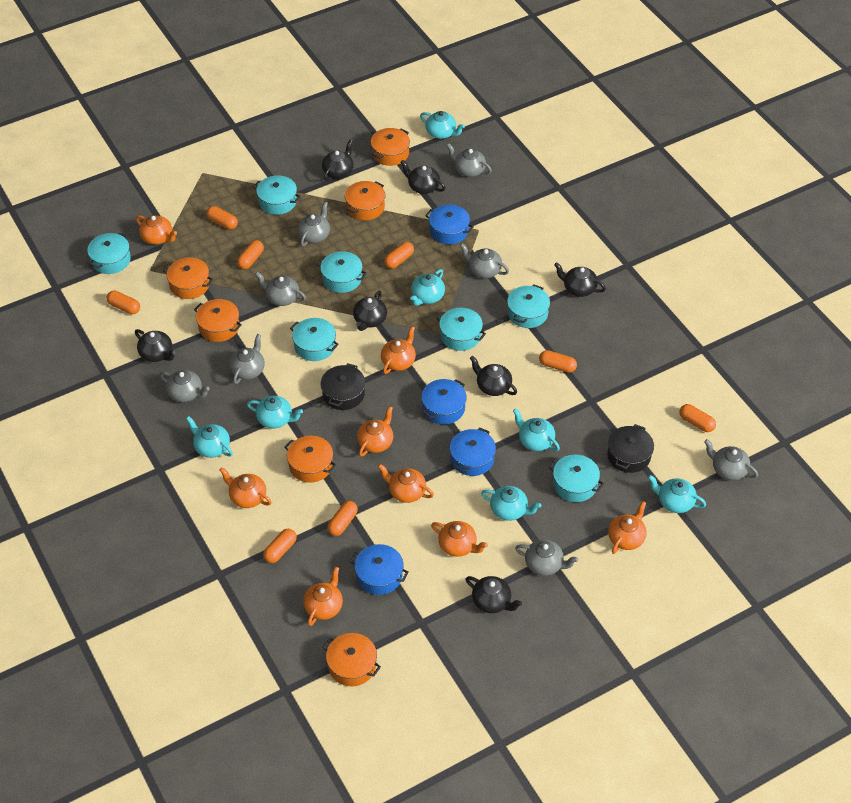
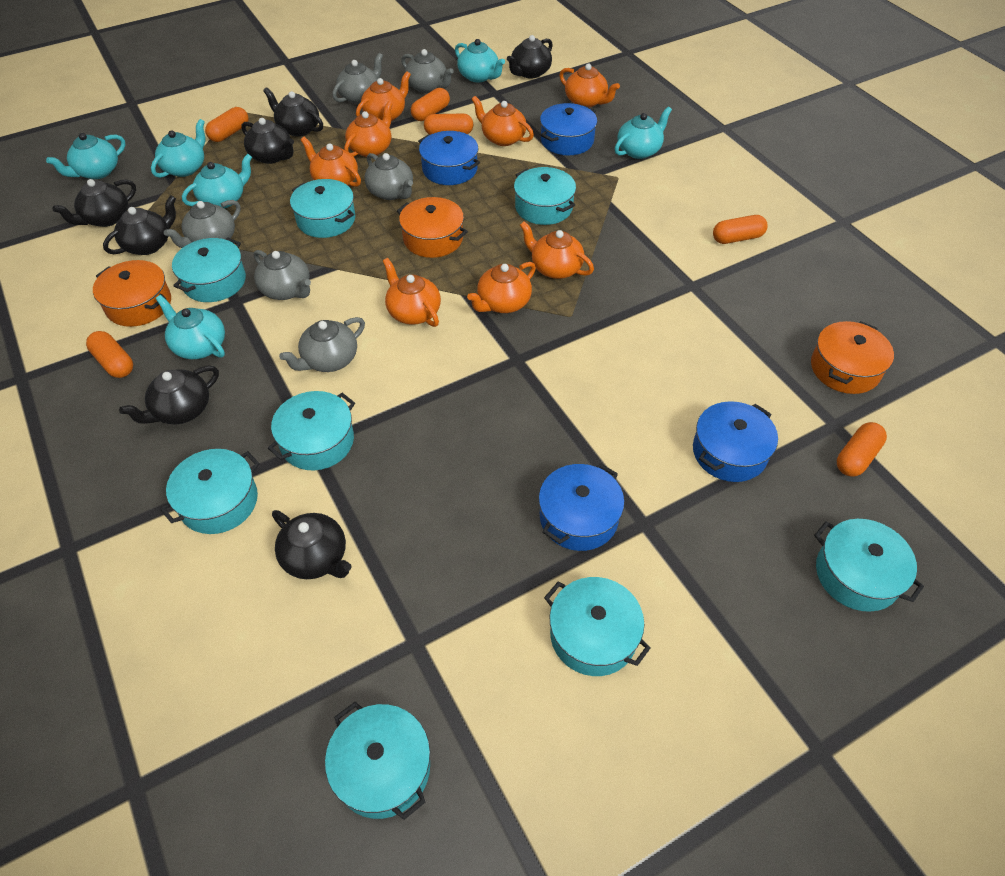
black pot: 2 -> 0
grey teapot: 8 -> 6
orange capsule: 8 -> 6
orange pot: 6 -> 3
turquoise pot: 7 -> 8
turquoise teapot: 7 -> 6

